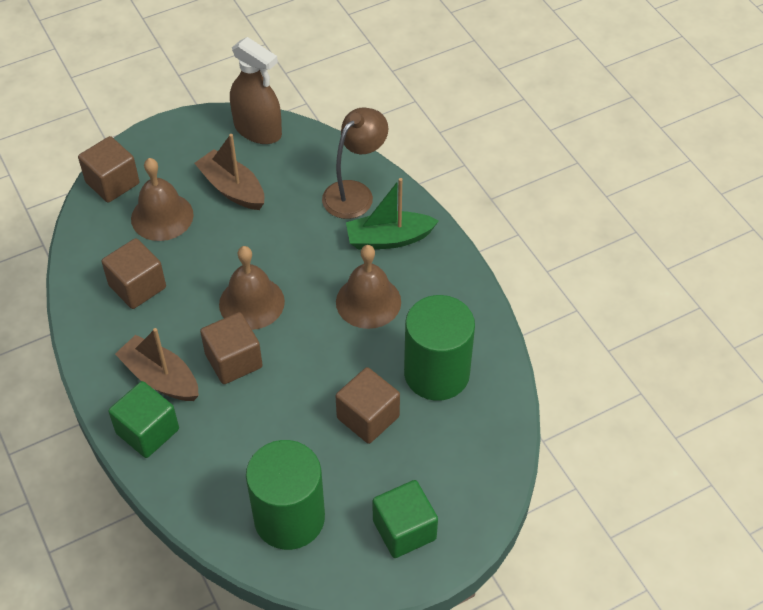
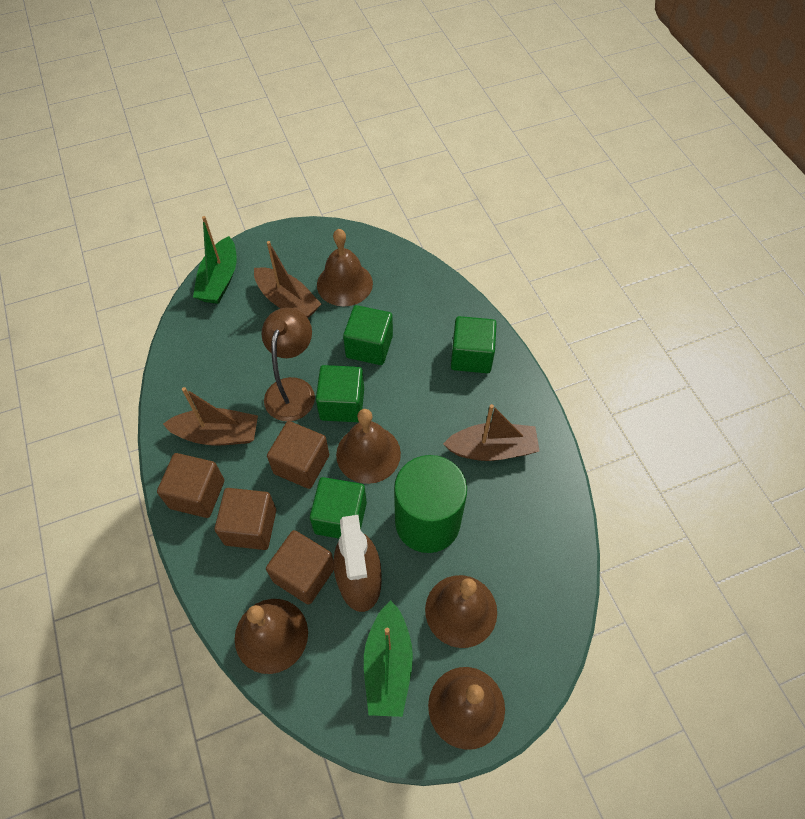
brown bell: 3 -> 5
brown boat: 2 -> 3
green boat: 1 -> 2
green cube: 2 -> 4
green cylinder: 2 -> 1

